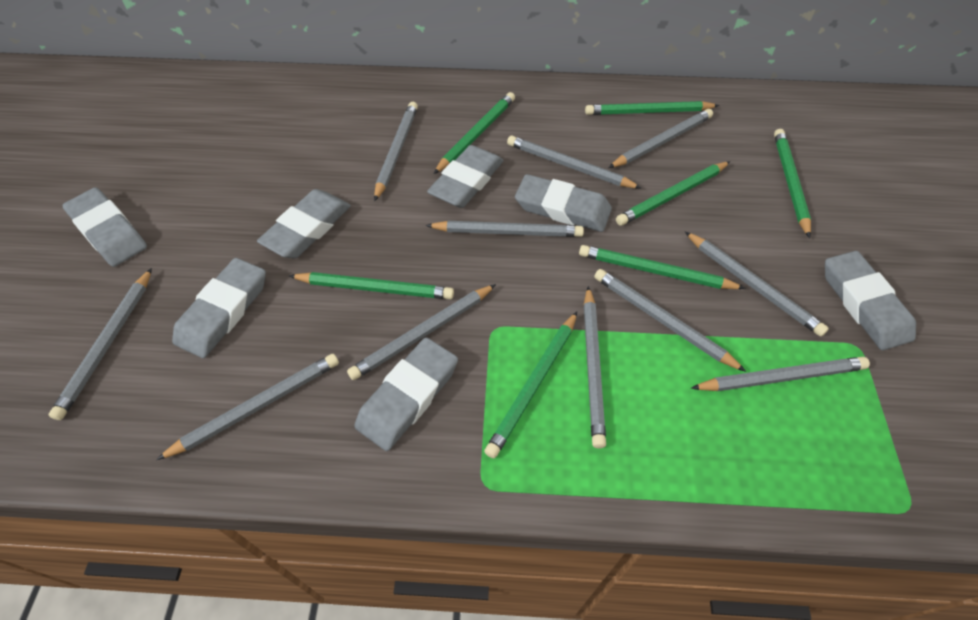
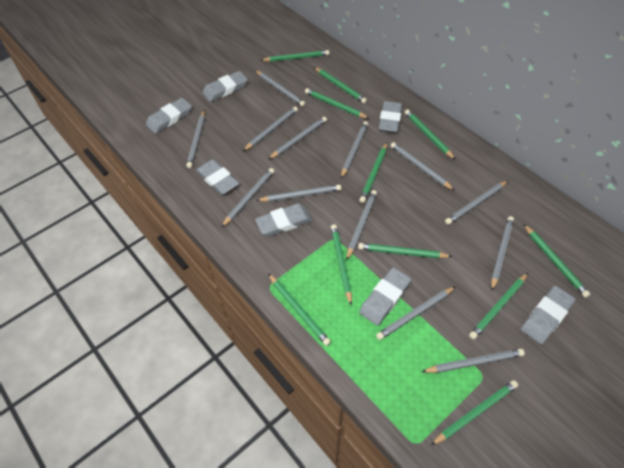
green pencil: 7 -> 11
grey pencil: 11 -> 13

